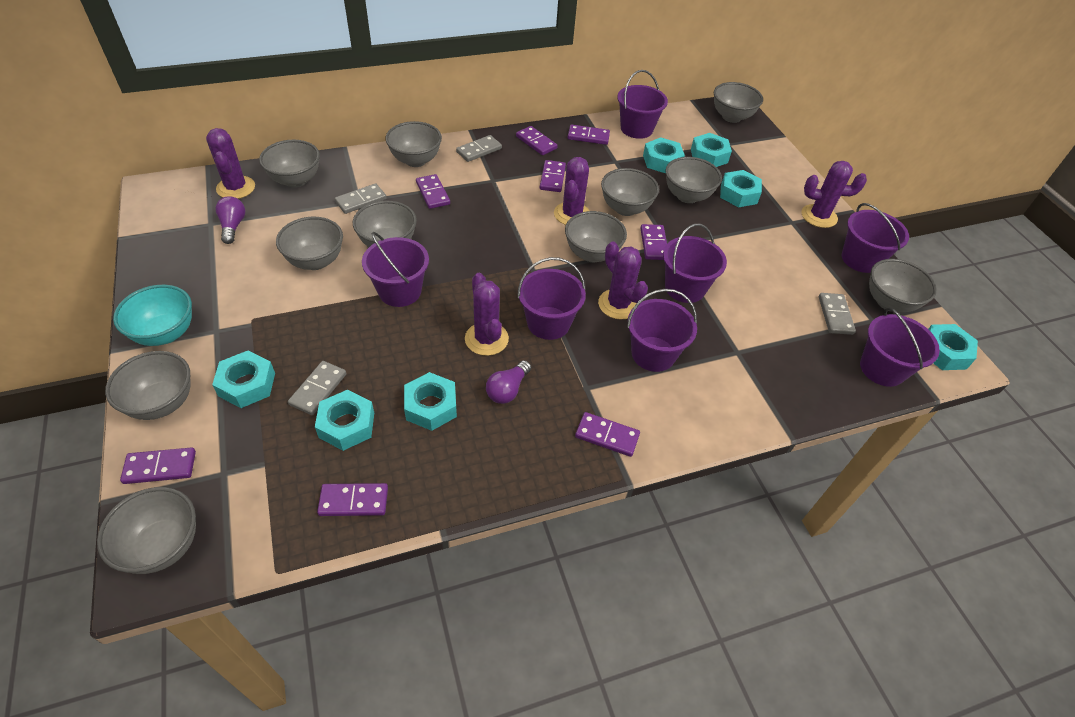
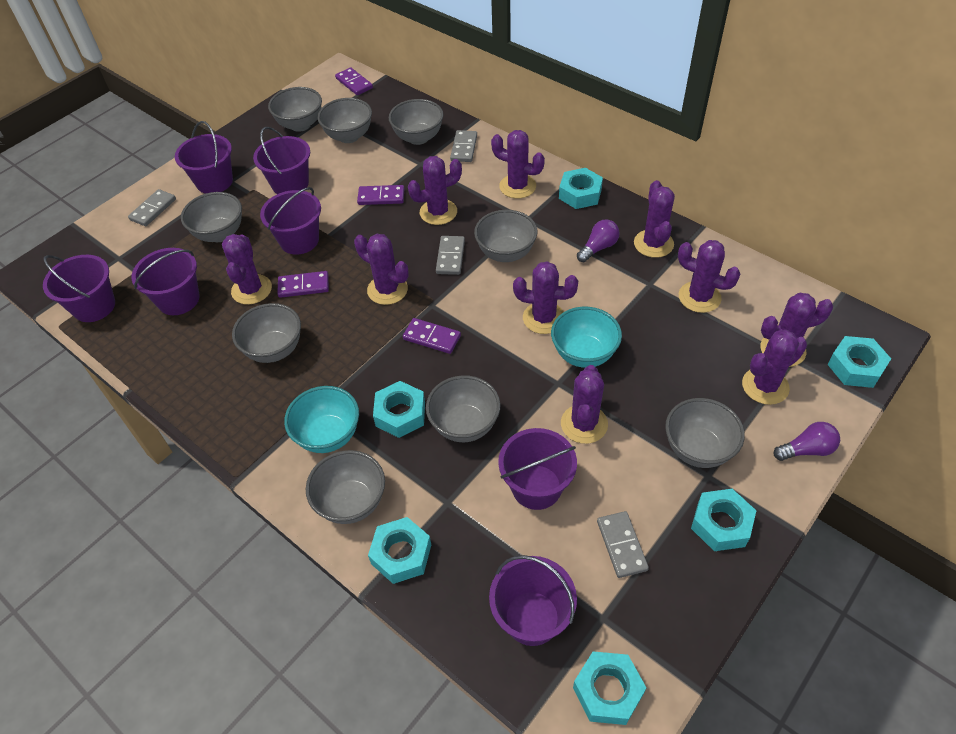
grey bowl: 11 -> 9
purple cactus: 5 -> 10
purple domino: 8 -> 4
turquoise bowl: 1 -> 2
turquoise nut: 7 -> 6

